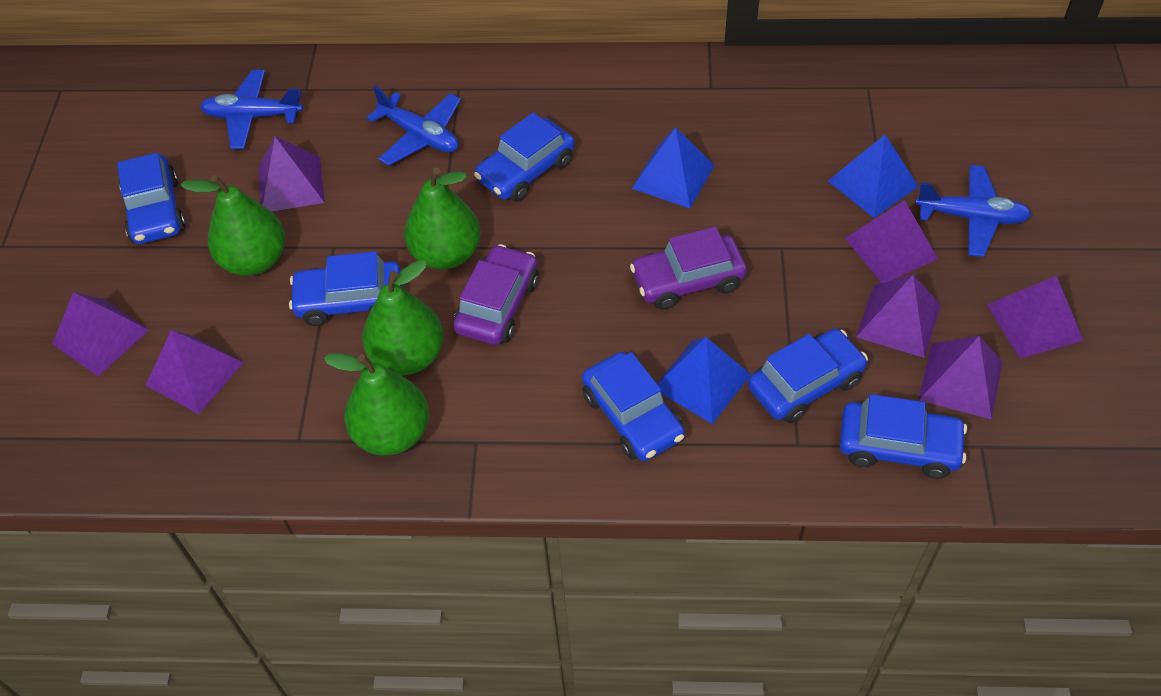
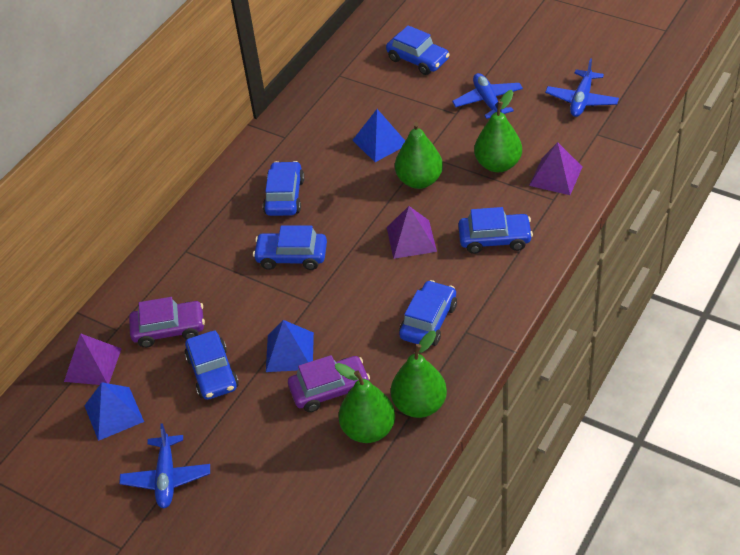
purple pyramid: 7 -> 3

